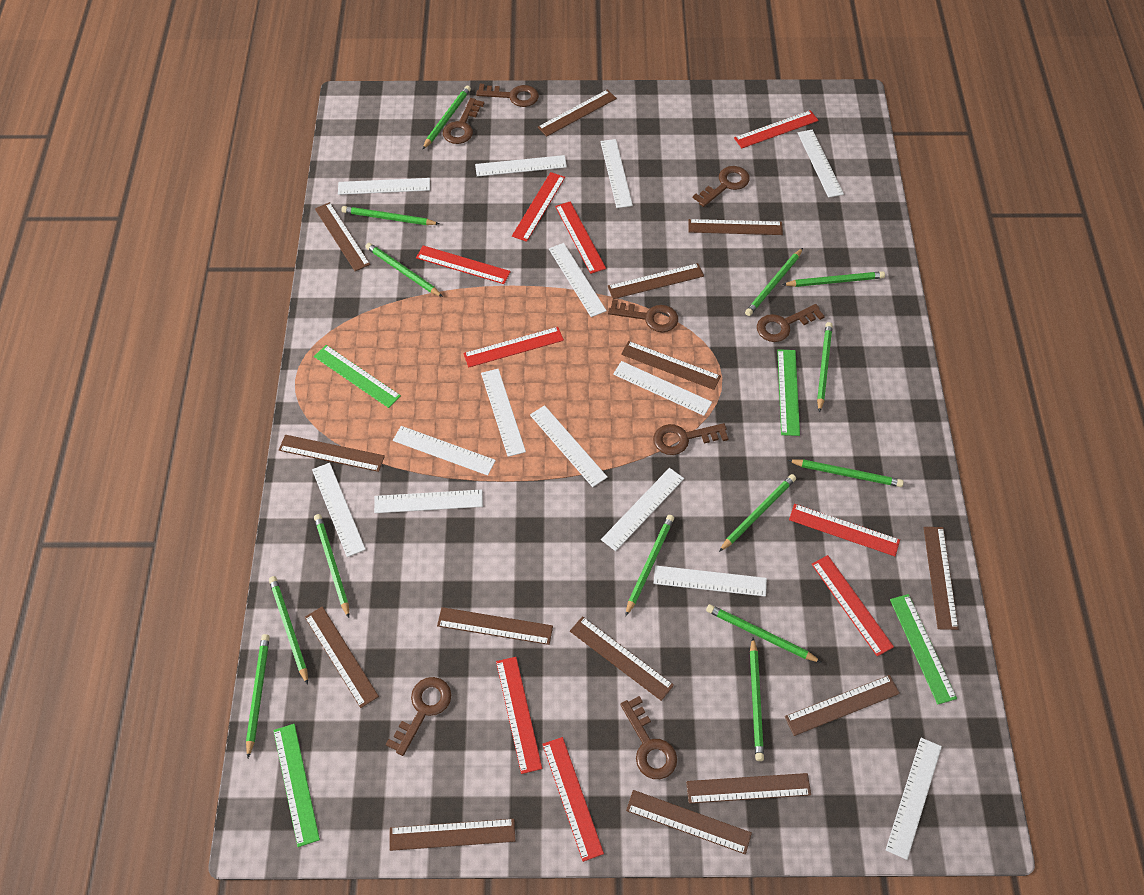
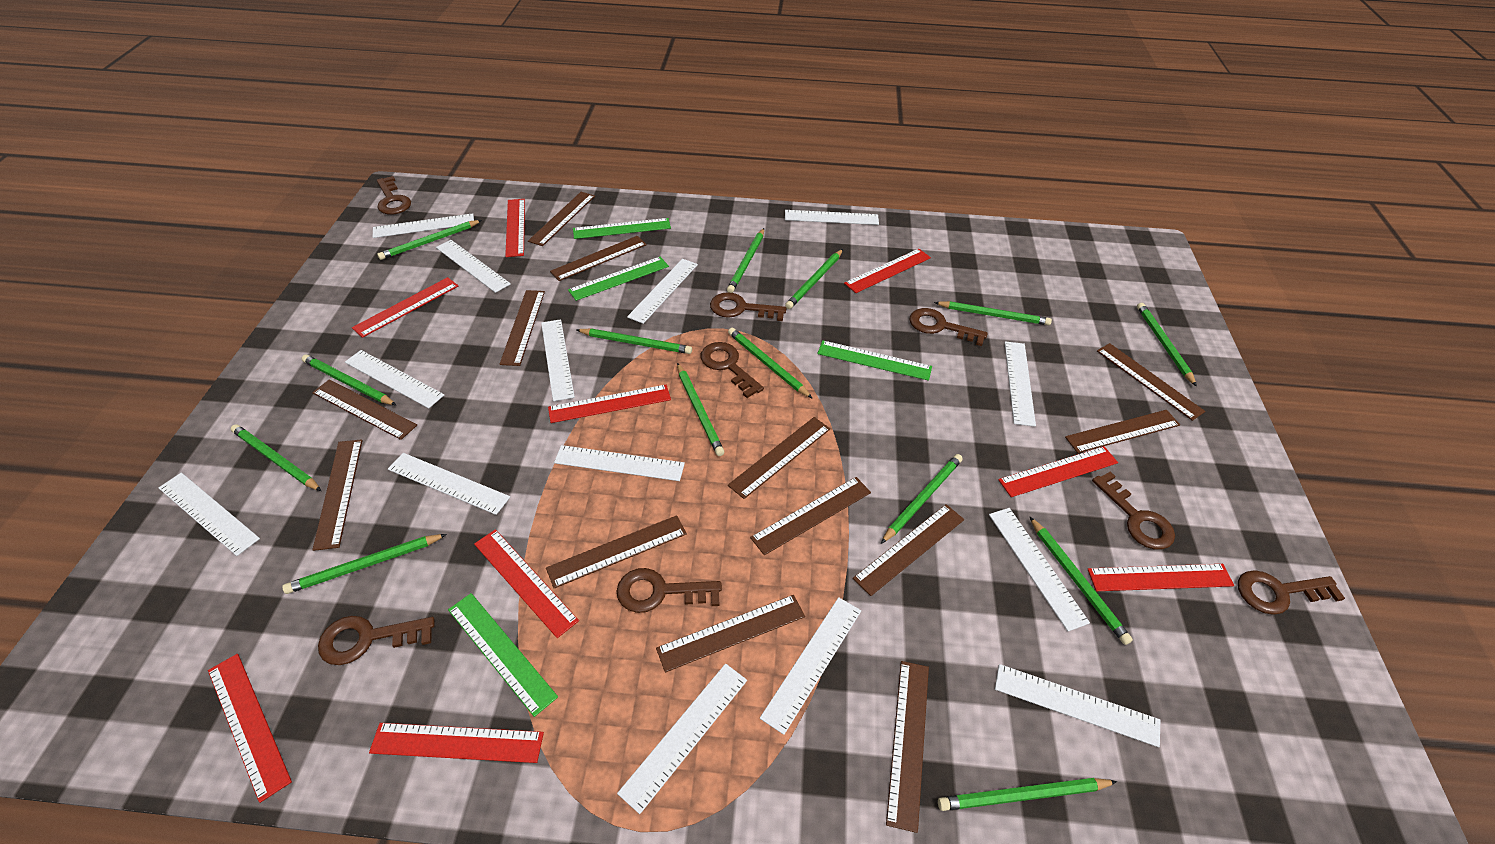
brown ruler: 14 -> 13

